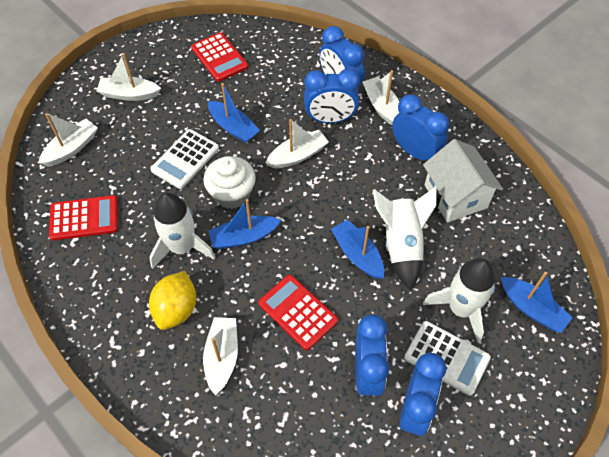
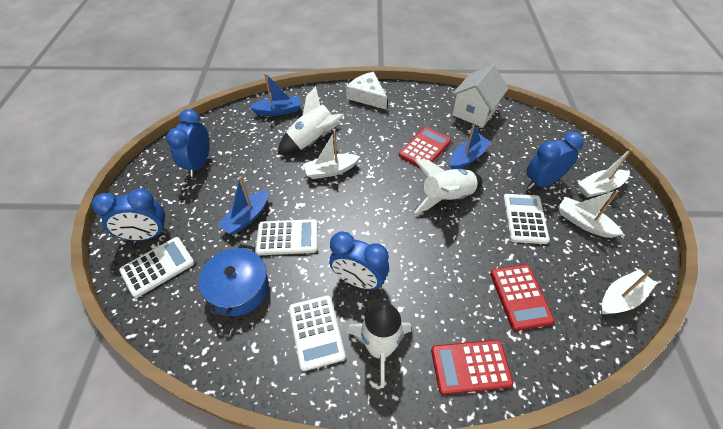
blue boat: 4 -> 3
blue clock: 5 -> 4
blue pot: 0 -> 1
white boat: 5 -> 4
white calculator: 2 -> 4
white cheese: 0 -> 1
white cupcake: 1 -> 0
yellow lemon: 1 -> 0

